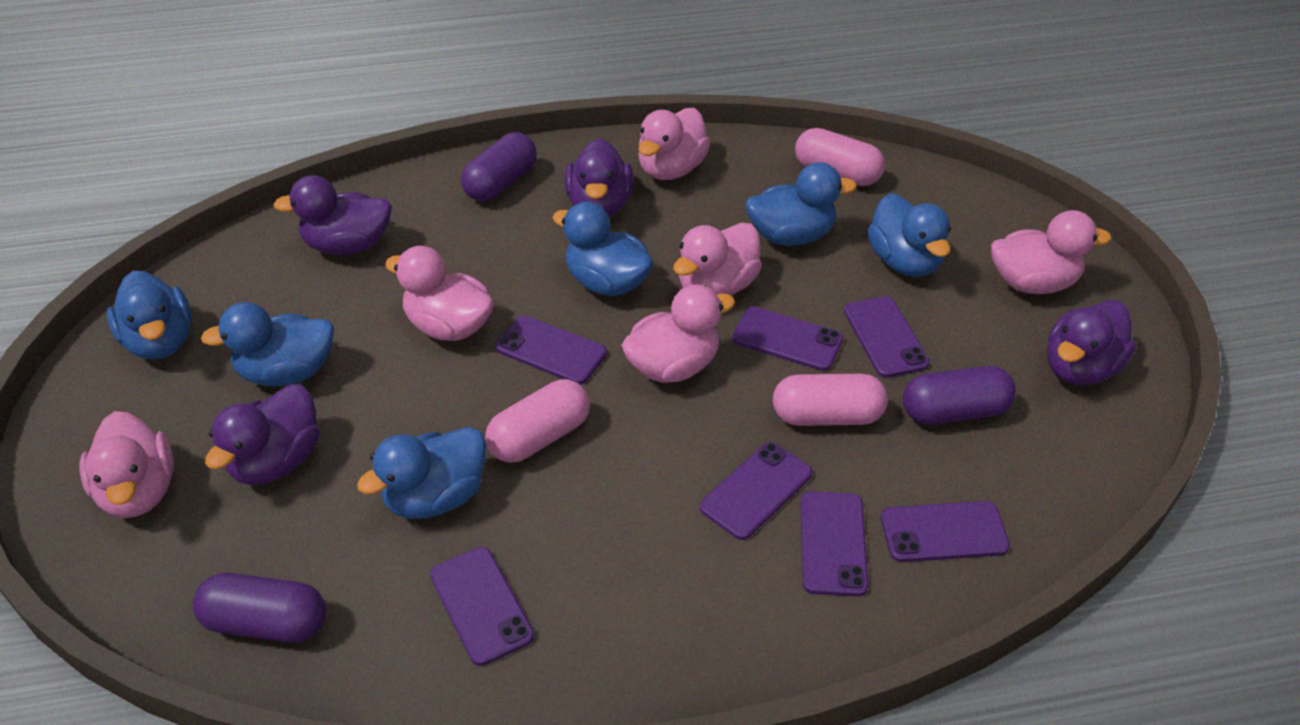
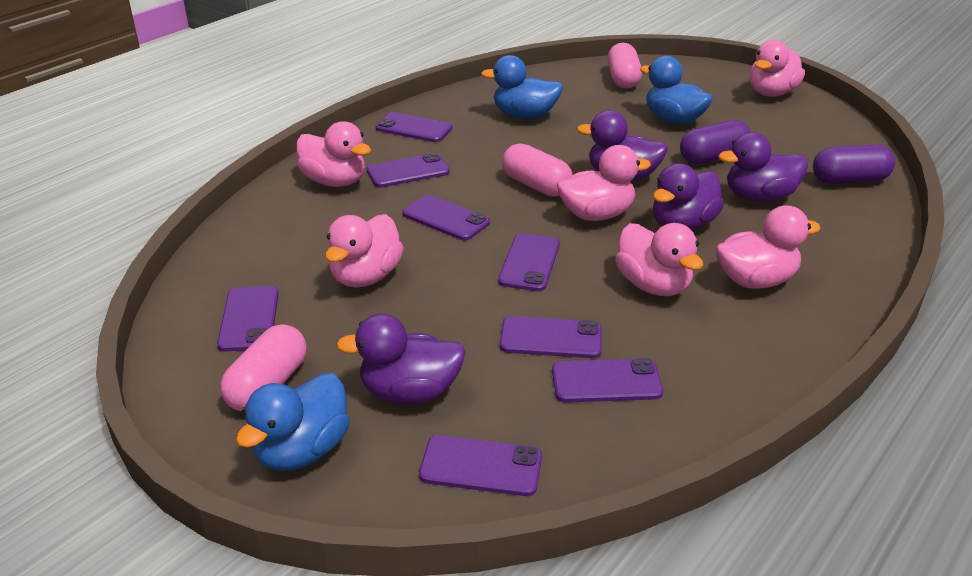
blue duck: 6 -> 3
purple capsule: 3 -> 2
purple phone: 7 -> 8

